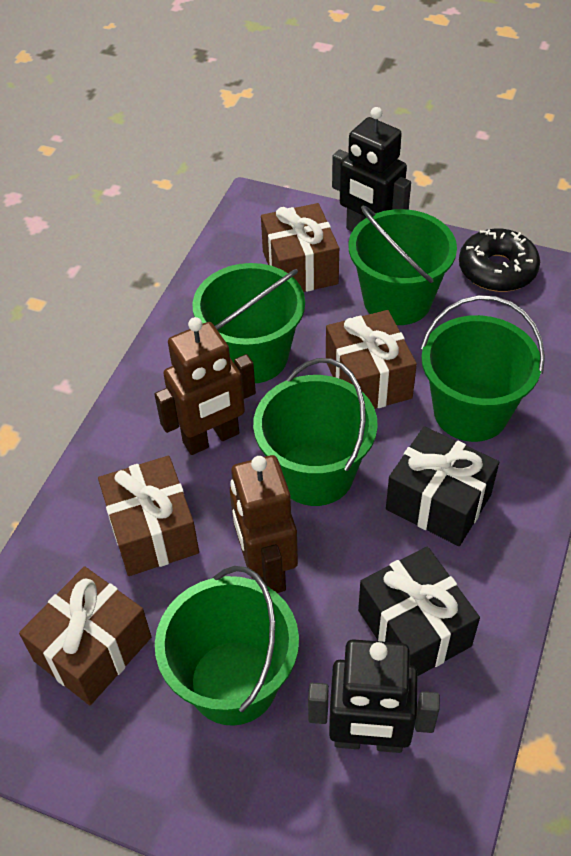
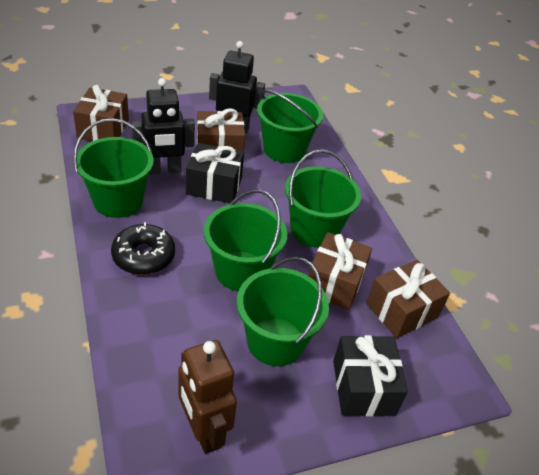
brown robot: 2 -> 1

